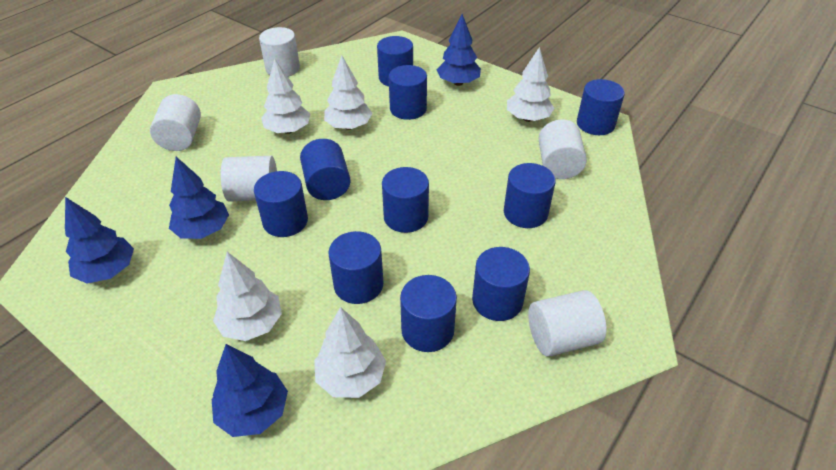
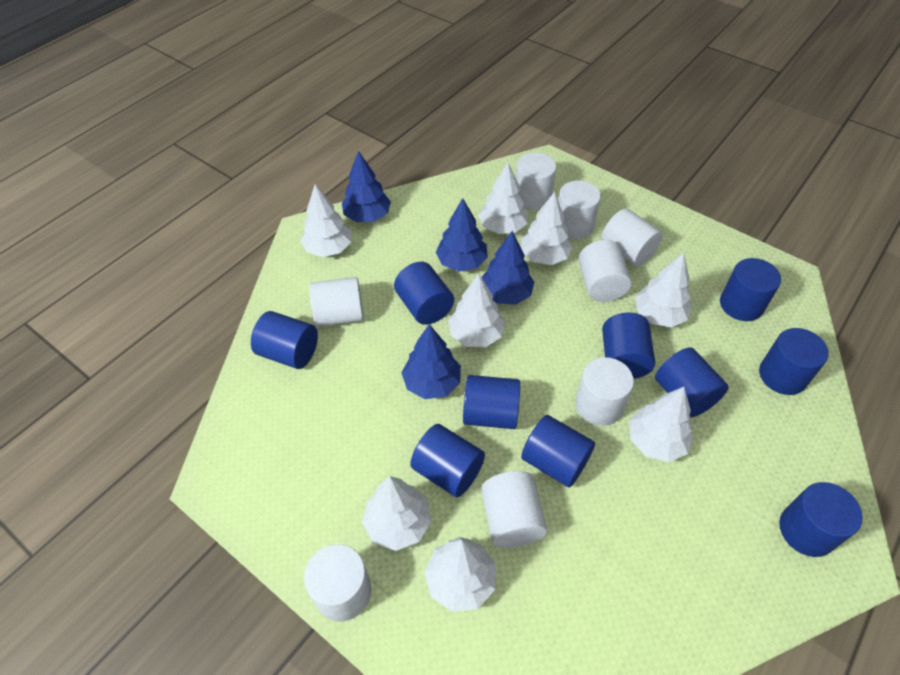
white cylinder: 5 -> 8
white tree: 5 -> 8

